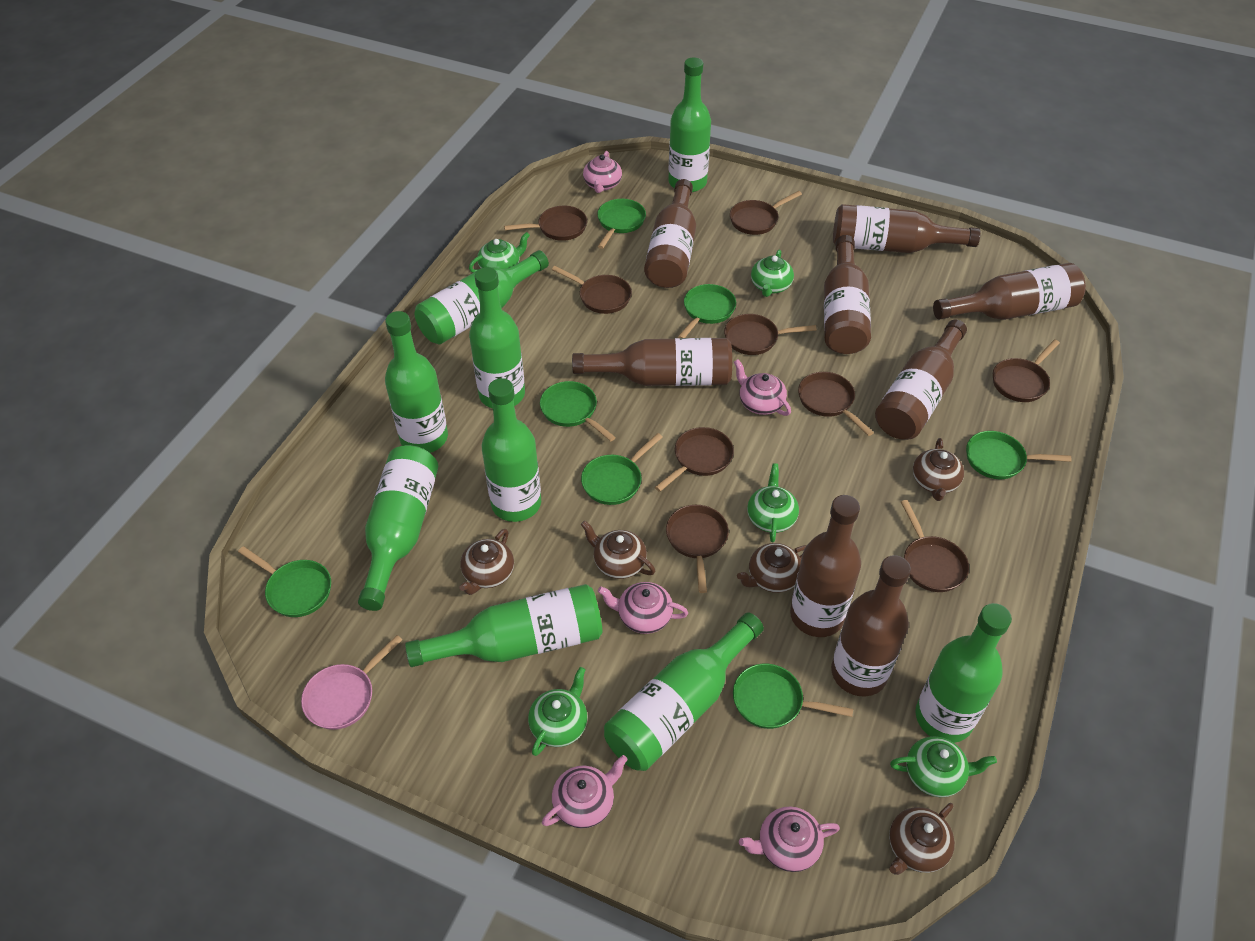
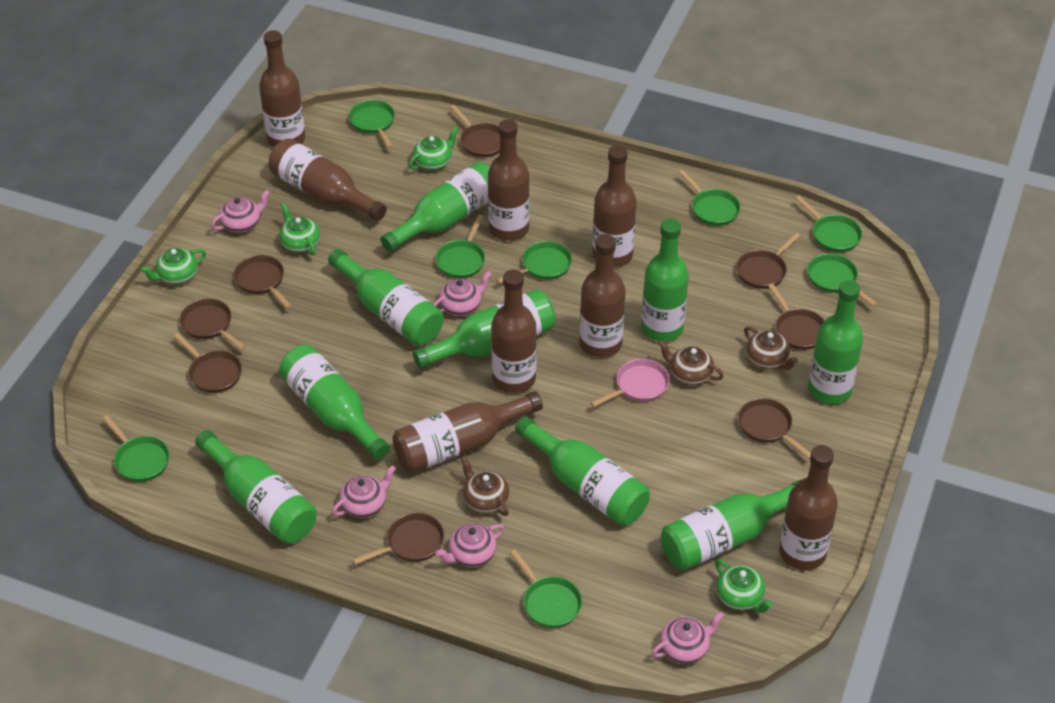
brown pan: 9 -> 8
brown teapot: 5 -> 3
green pan: 7 -> 8
green teapot: 5 -> 4

